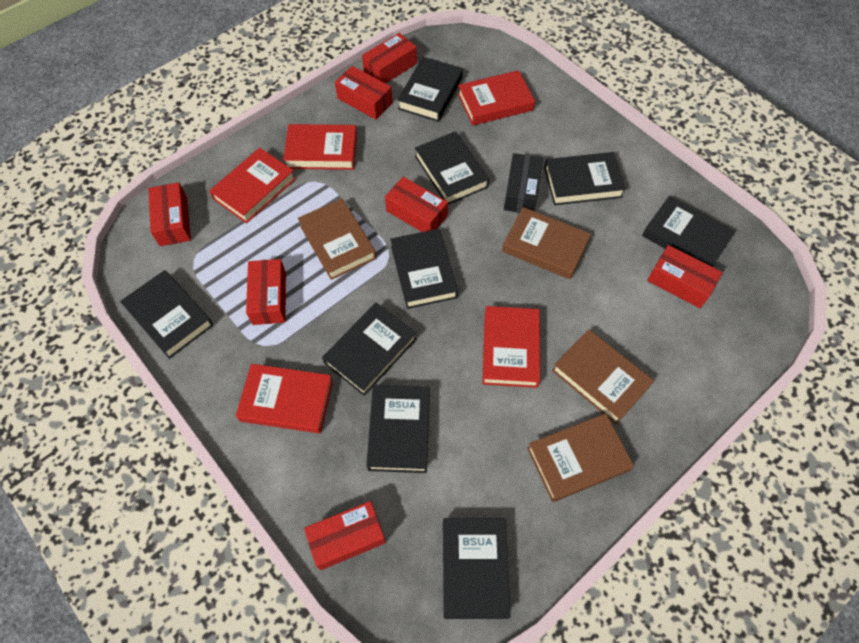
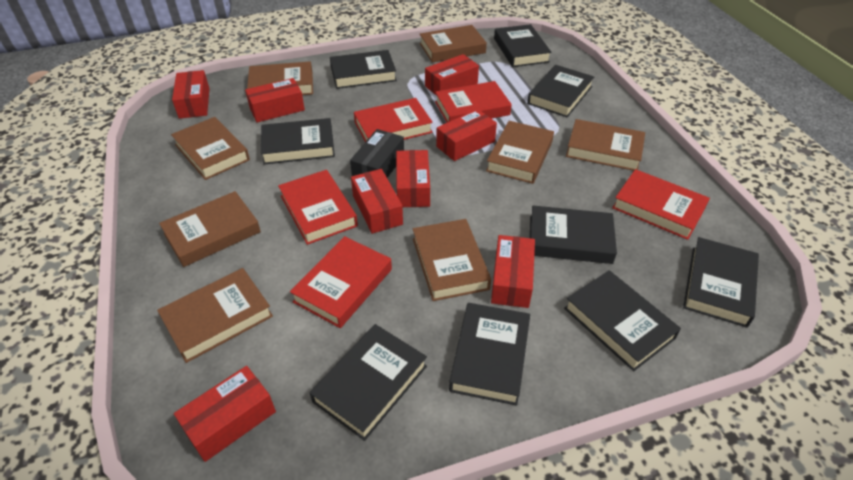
brown book: 4 -> 8
red box: 7 -> 8

